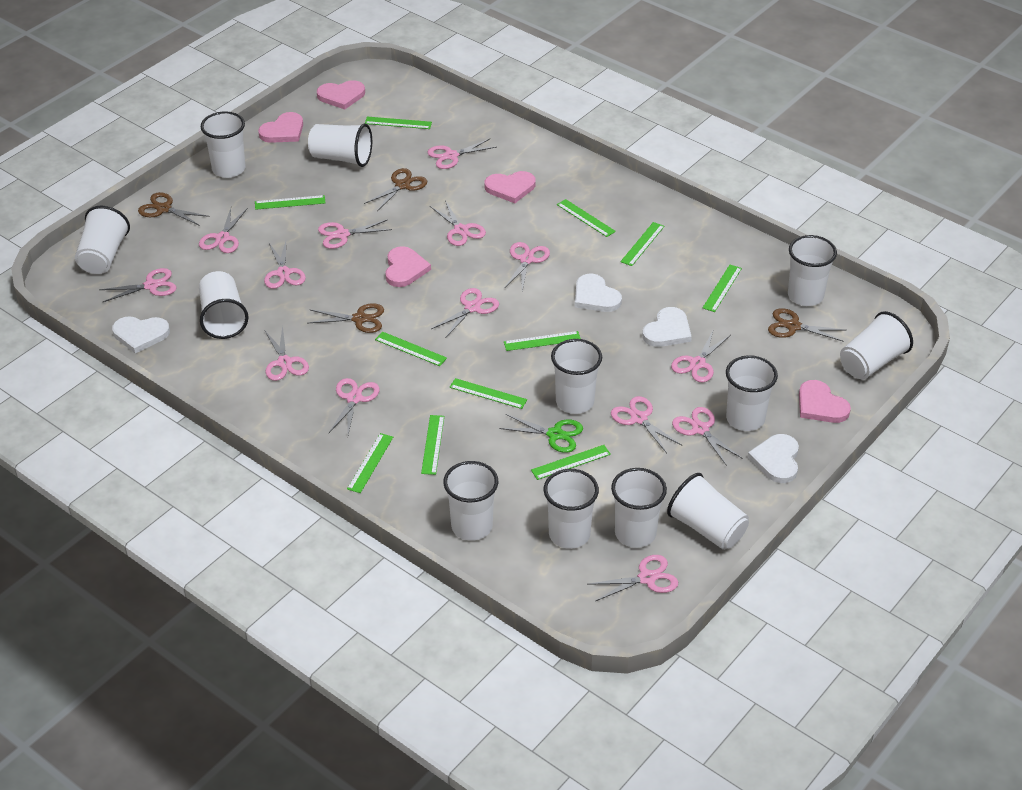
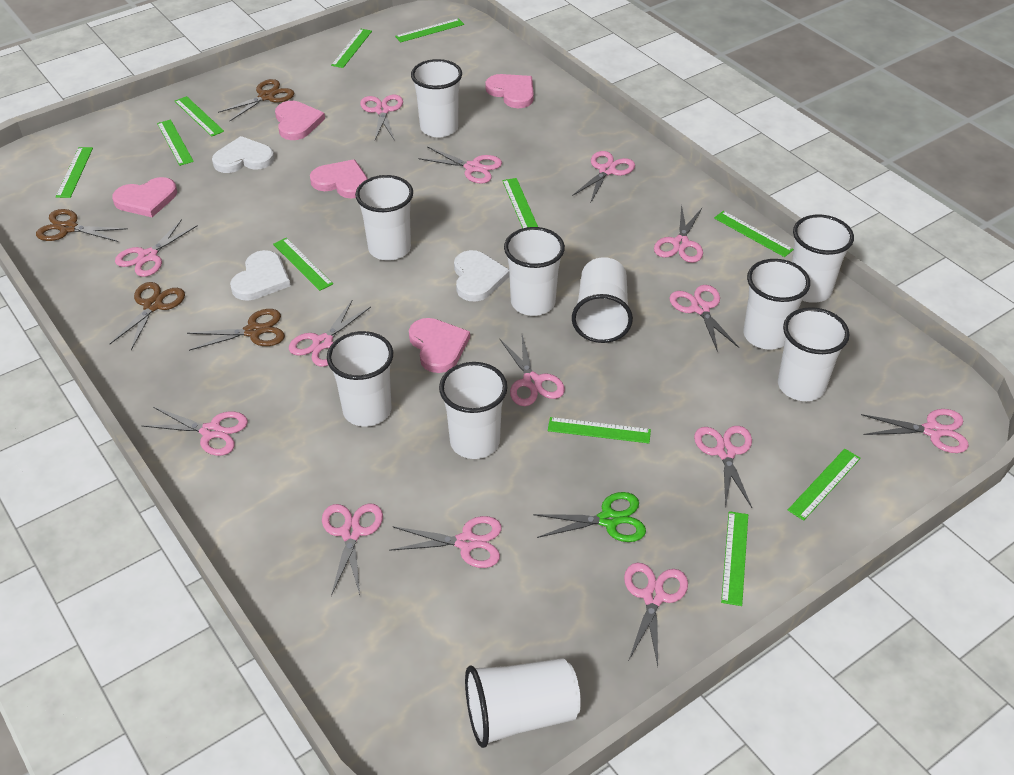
white cup: 12 -> 10
white heart: 4 -> 3

